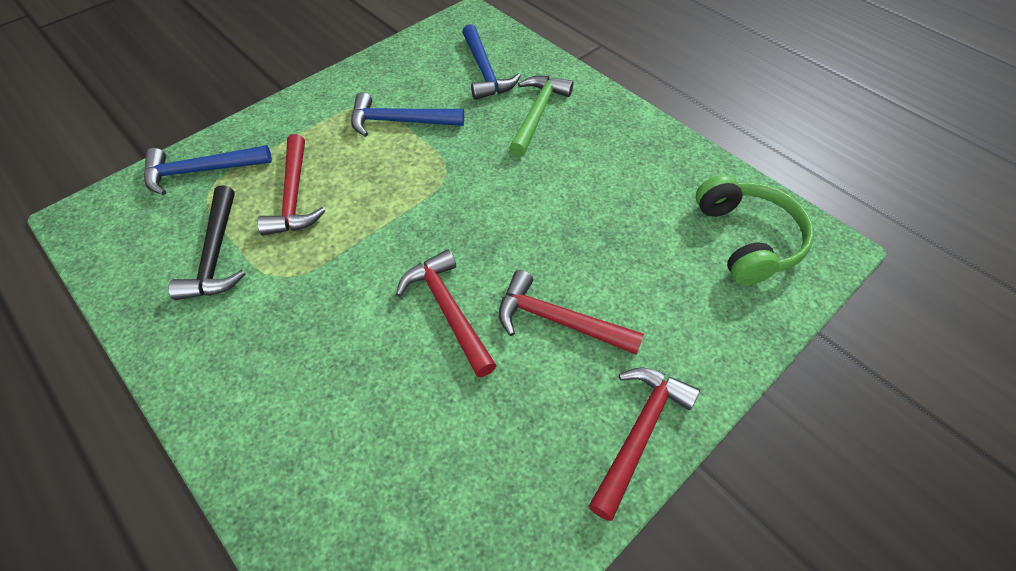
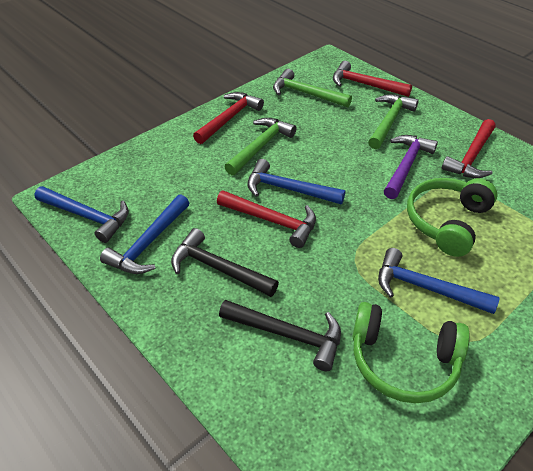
black hammer: 1 -> 2
blue hammer: 3 -> 4
green hammer: 1 -> 3
green headphones: 1 -> 2
purple hammer: 0 -> 1

